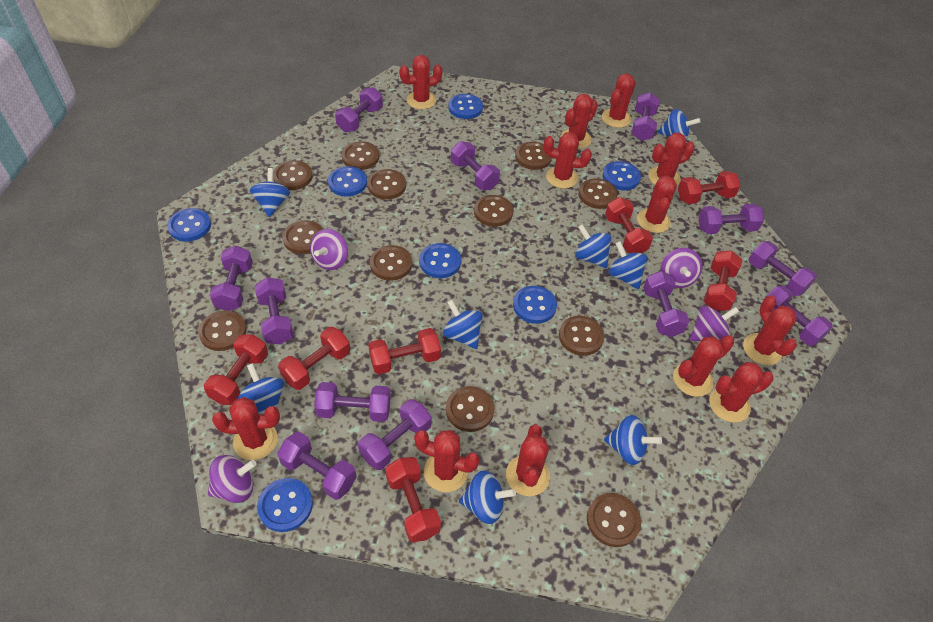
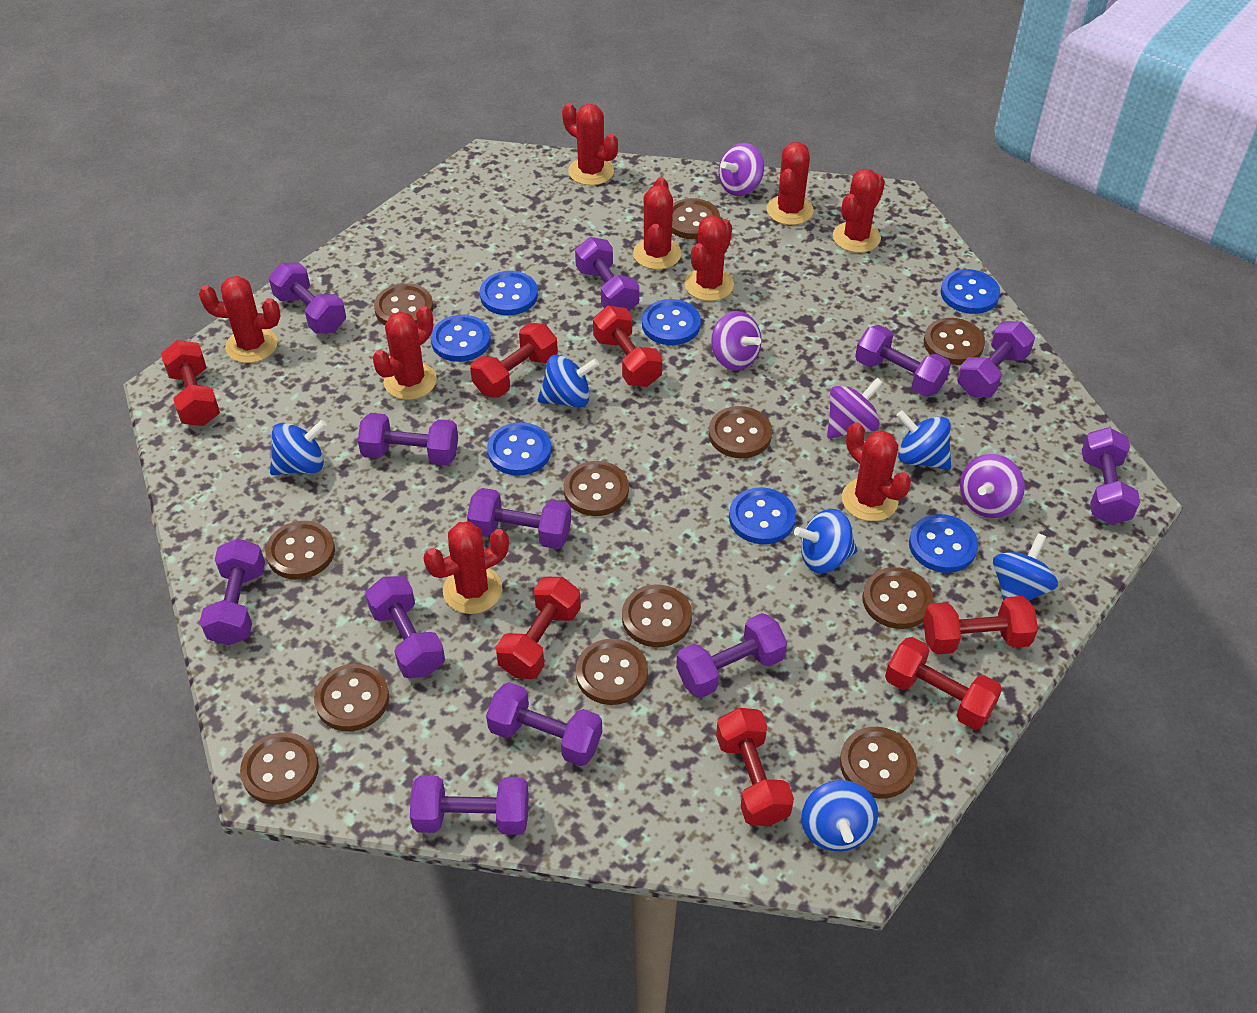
blue spinning top: 8 -> 6
red cactus: 12 -> 9

